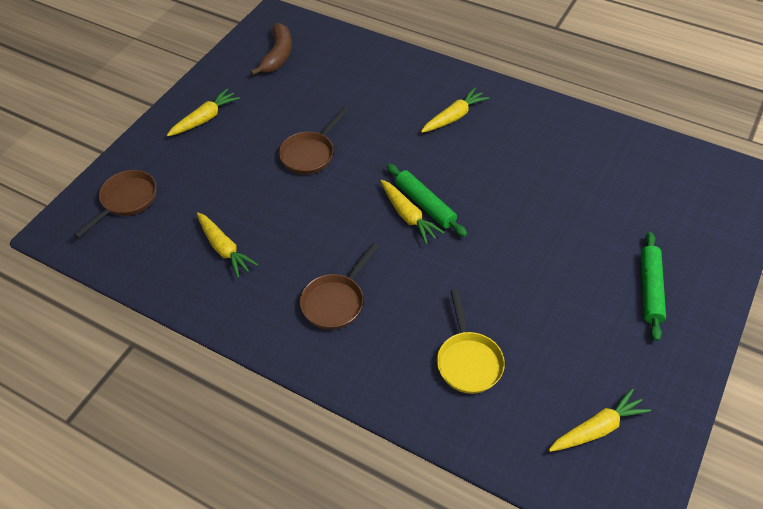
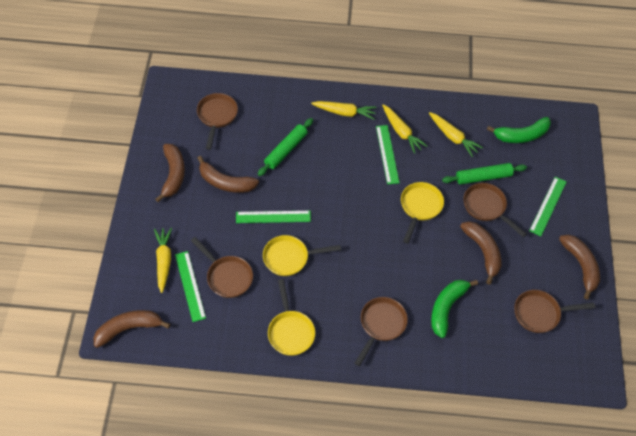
brown banana: 1 -> 5
brown pan: 3 -> 5
green banana: 0 -> 2
green ruler: 0 -> 4
yellow carrot: 5 -> 4
yellow pan: 1 -> 3

